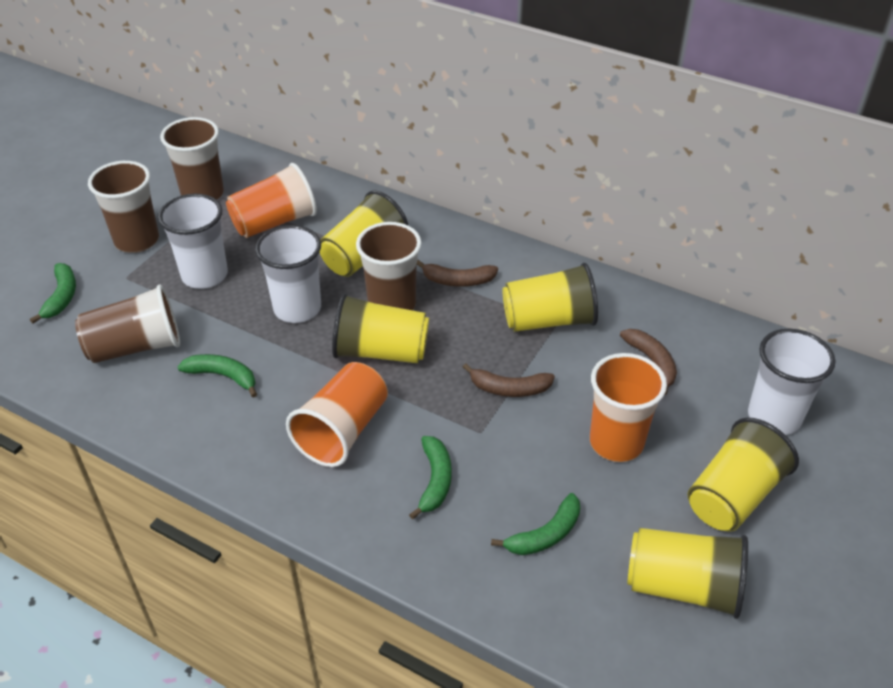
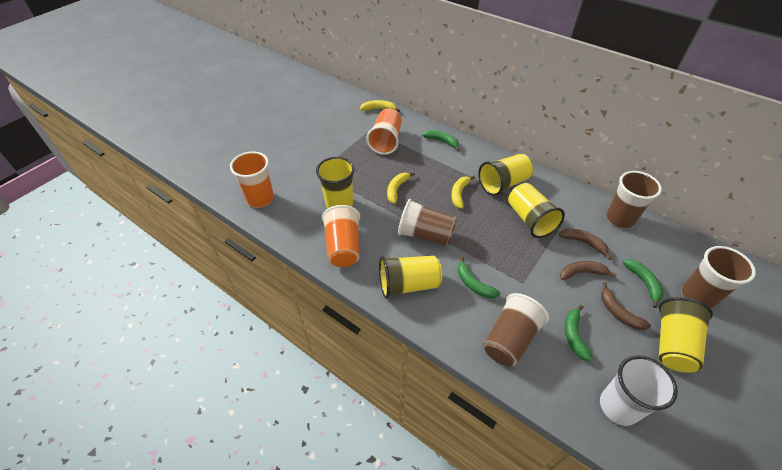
white cup: 3 -> 1
yellow banana: 0 -> 3

